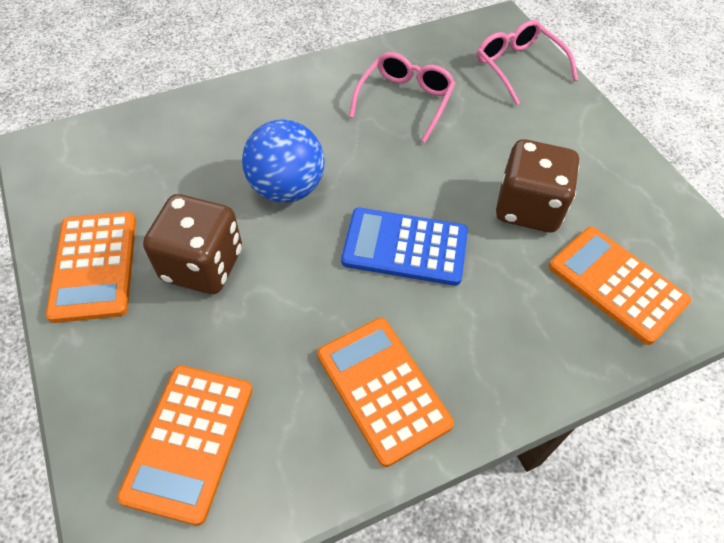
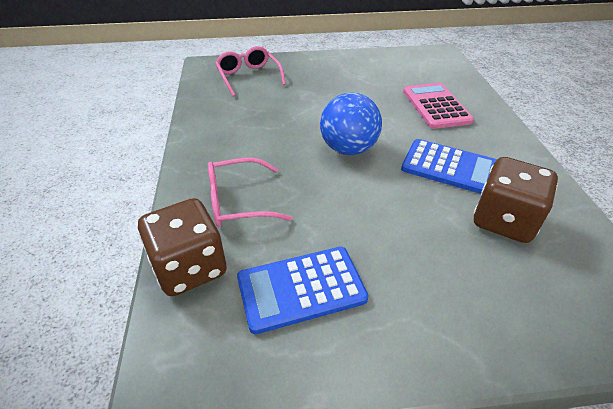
blue calculator: 1 -> 2
orange calculator: 4 -> 0
pink calculator: 0 -> 1

